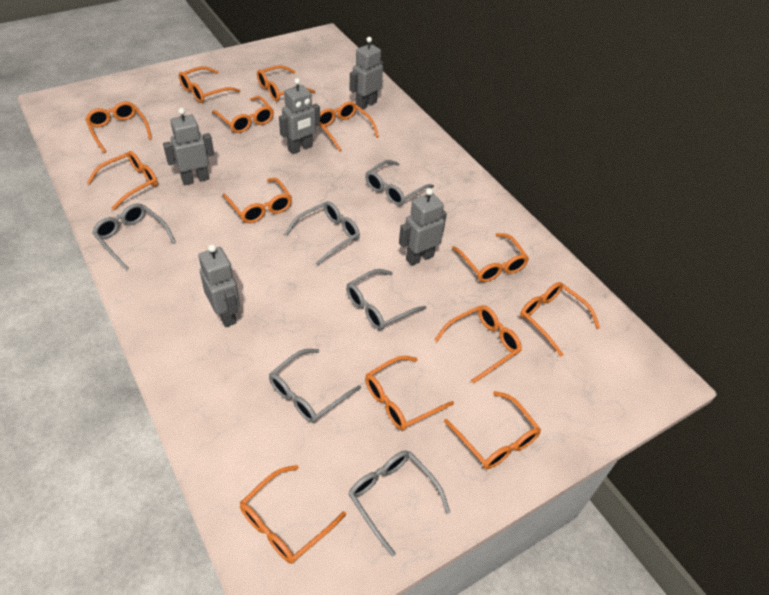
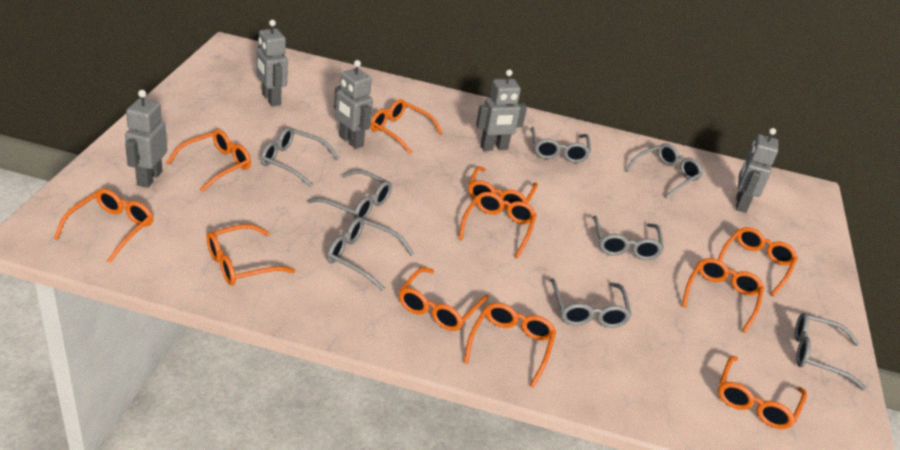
grey glasses: 6 -> 8
orange glasses: 13 -> 11

